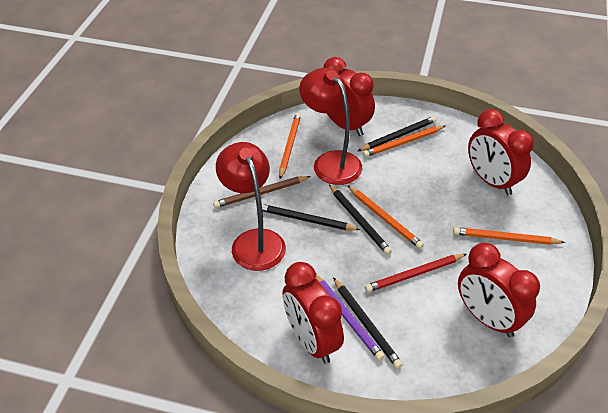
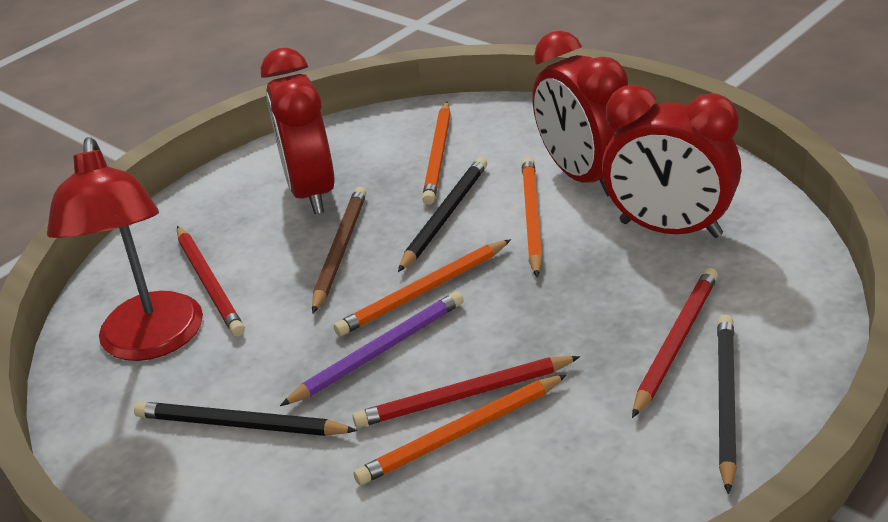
black pencil: 4 -> 3
red clock: 4 -> 3
red lamp: 2 -> 1
red pencil: 1 -> 3

